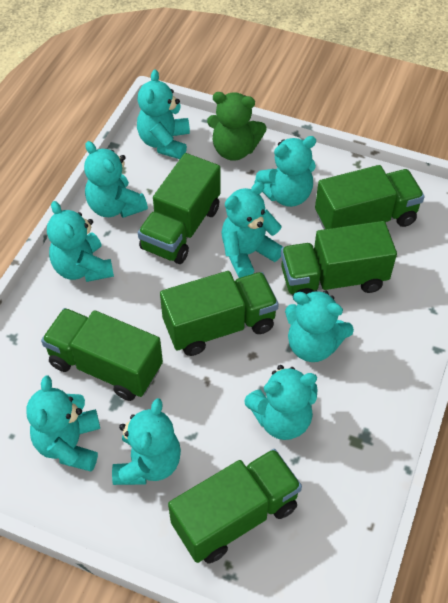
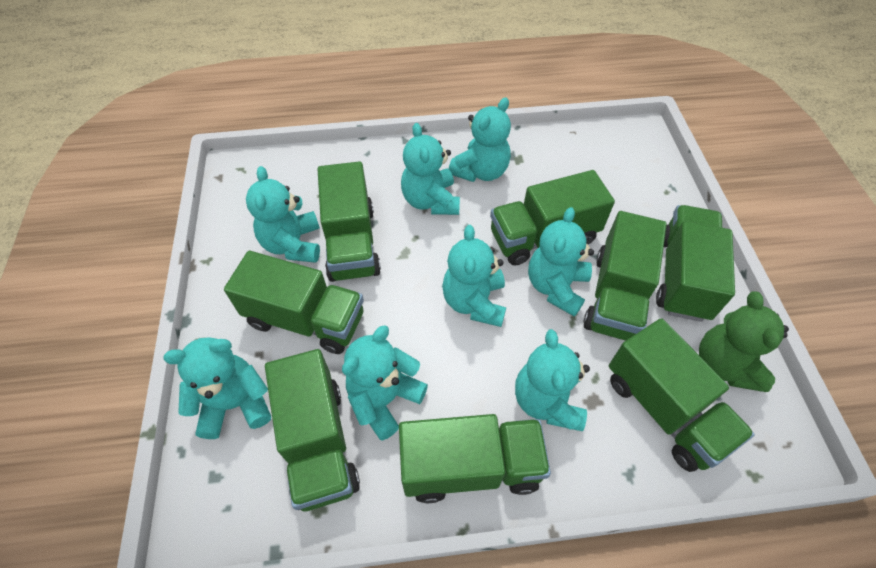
green truck: 6 -> 8
turquoise teddy bear: 9 -> 8

